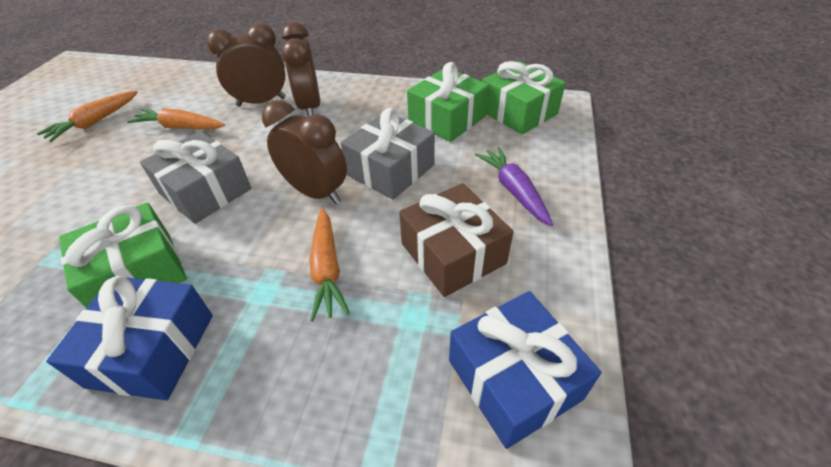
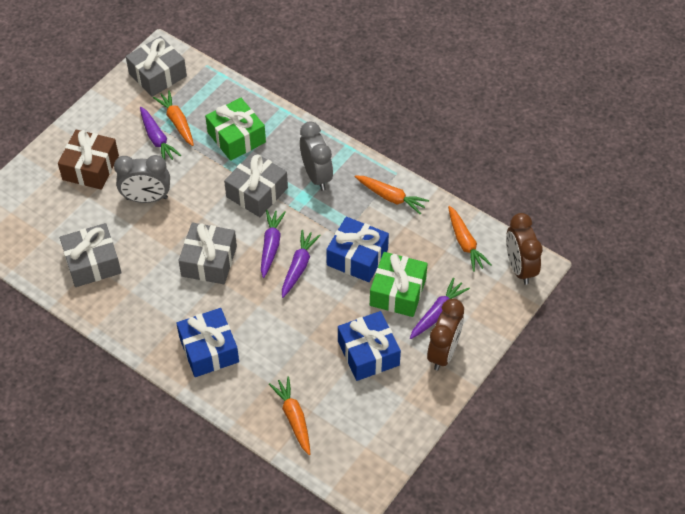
blue gift: 2 -> 3
brown clock: 3 -> 2
green gift: 3 -> 2
grey clock: 0 -> 2
grey gift: 2 -> 4
orange carrot: 3 -> 4
purple carrot: 1 -> 4

